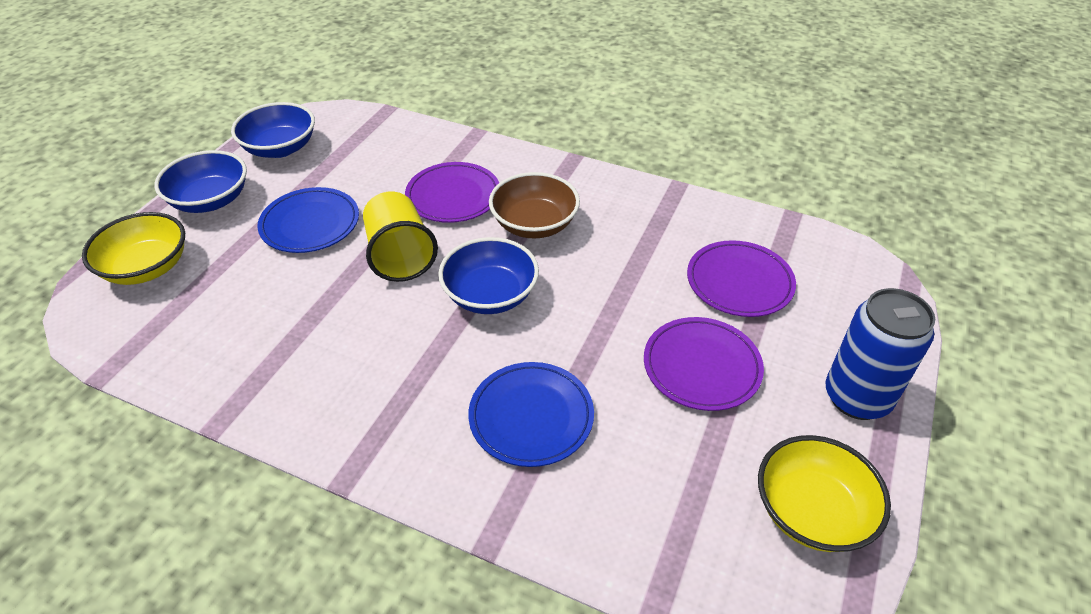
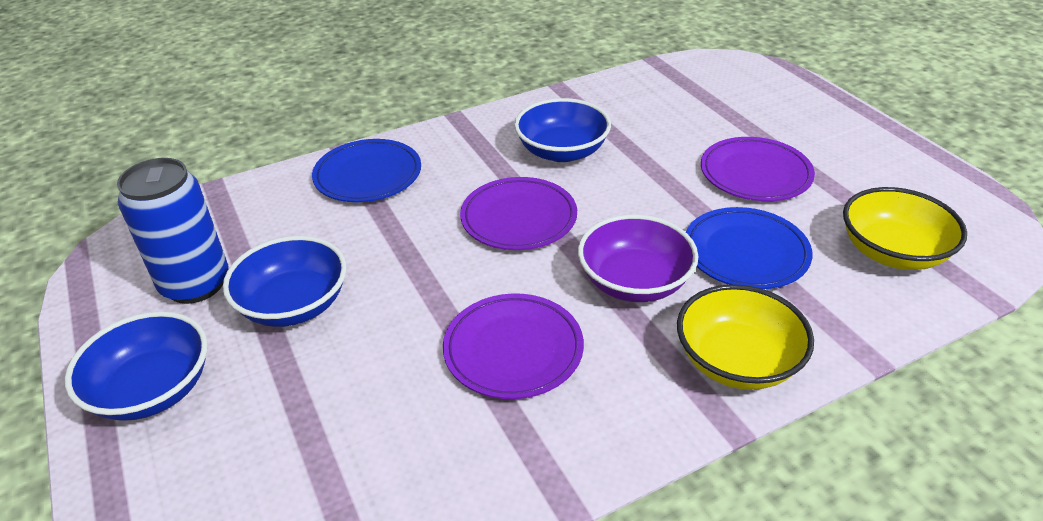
brown bowl: 1 -> 0
purple bowl: 0 -> 1
yellow cup: 1 -> 0

